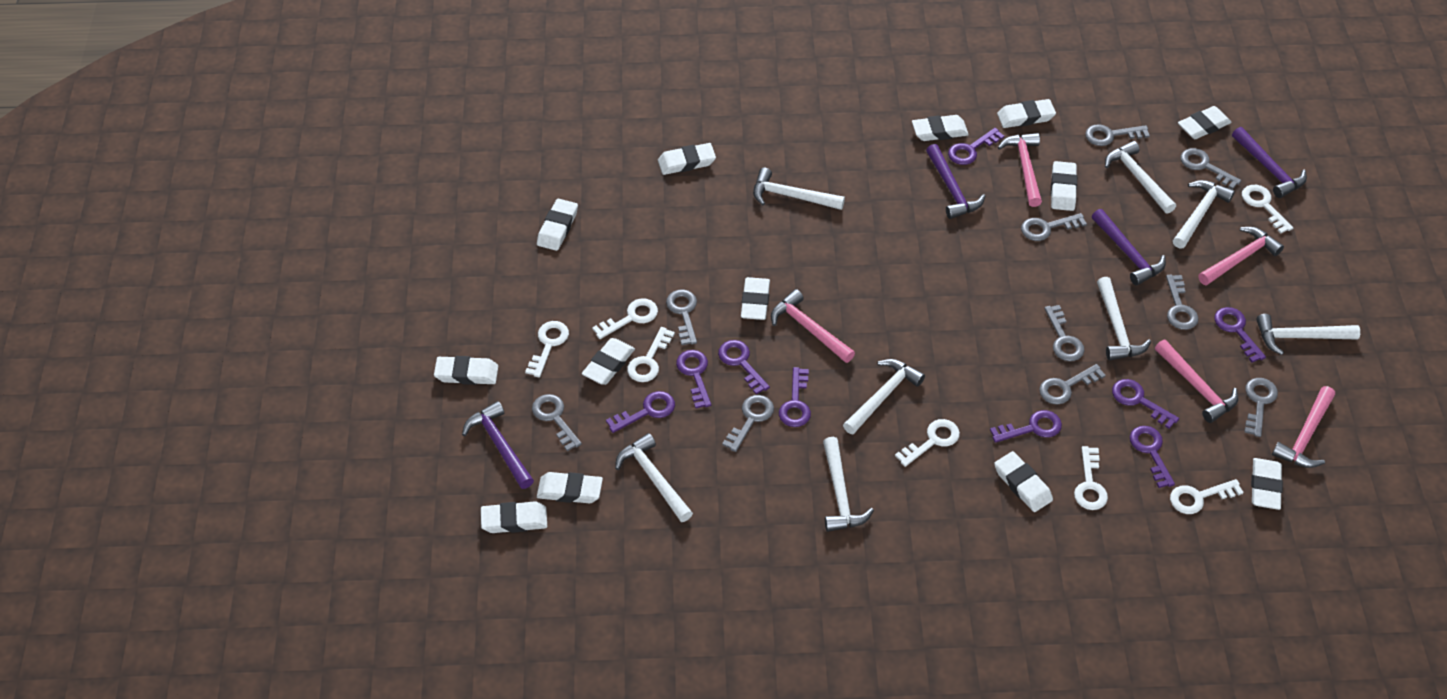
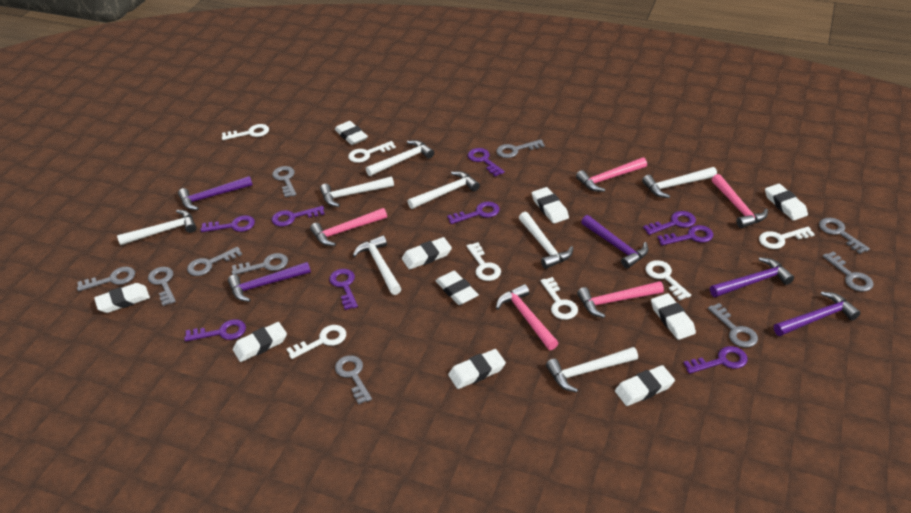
purple hammer: 4 -> 5
white eraser: 13 -> 10

